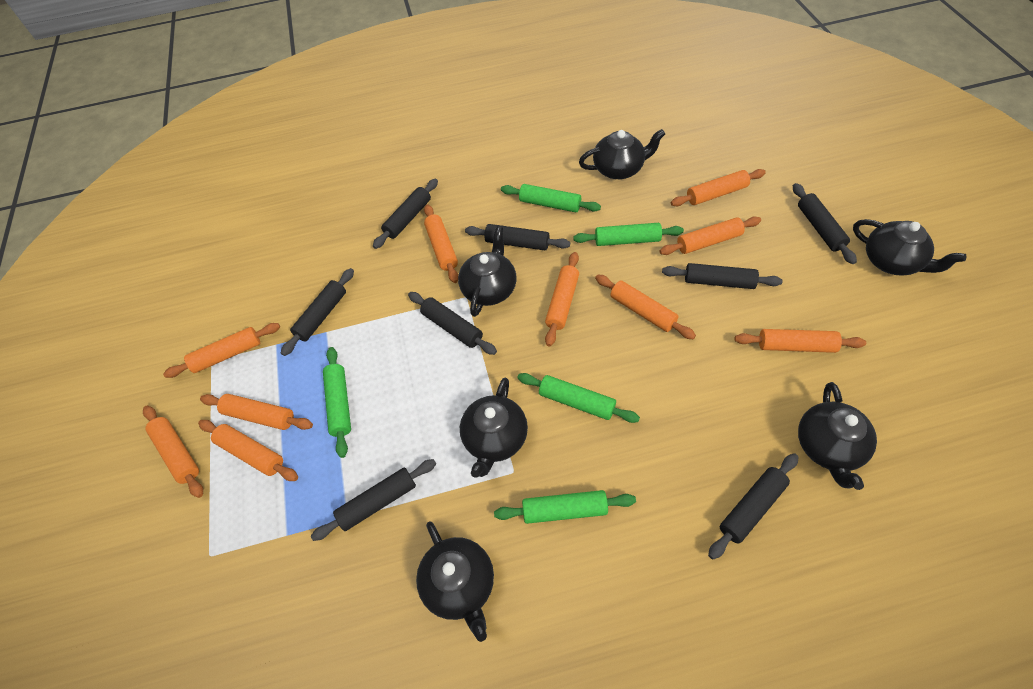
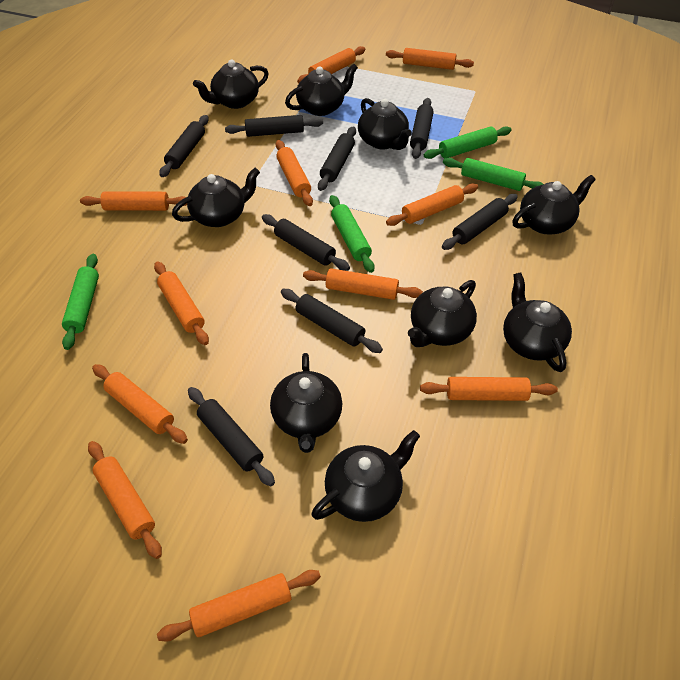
black teapot: 6 -> 9
green rolling pin: 5 -> 4
orange rolling pin: 10 -> 11

